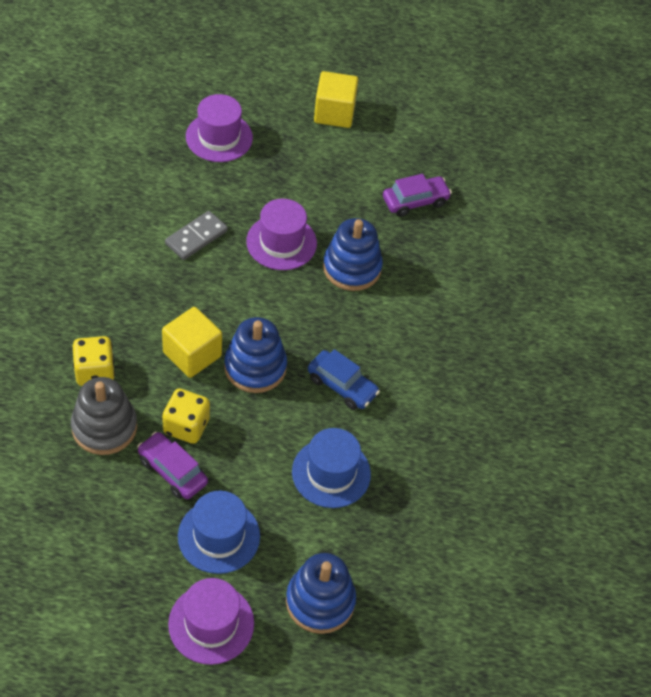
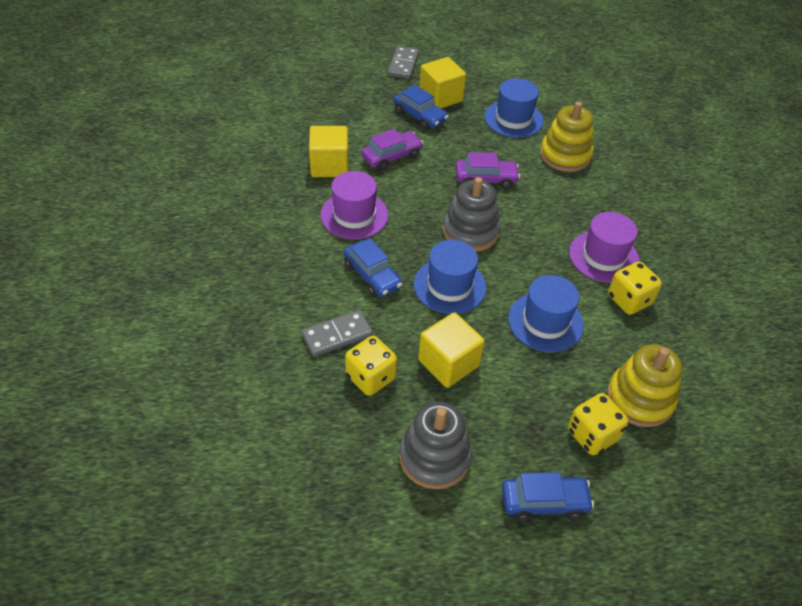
blue car: 1 -> 3
blue hat: 2 -> 3
blue stacking toy: 3 -> 0
grey domino: 1 -> 2
grey stacking toy: 1 -> 2
purple hat: 3 -> 2
yellow cube: 2 -> 3
yellow dice: 2 -> 3
yellow stacking toy: 0 -> 2

